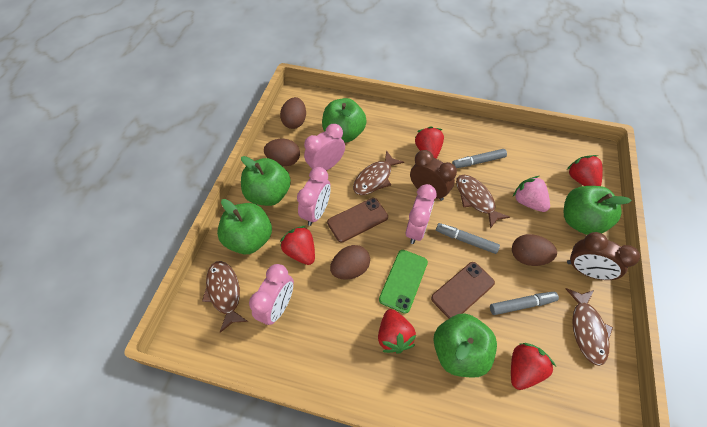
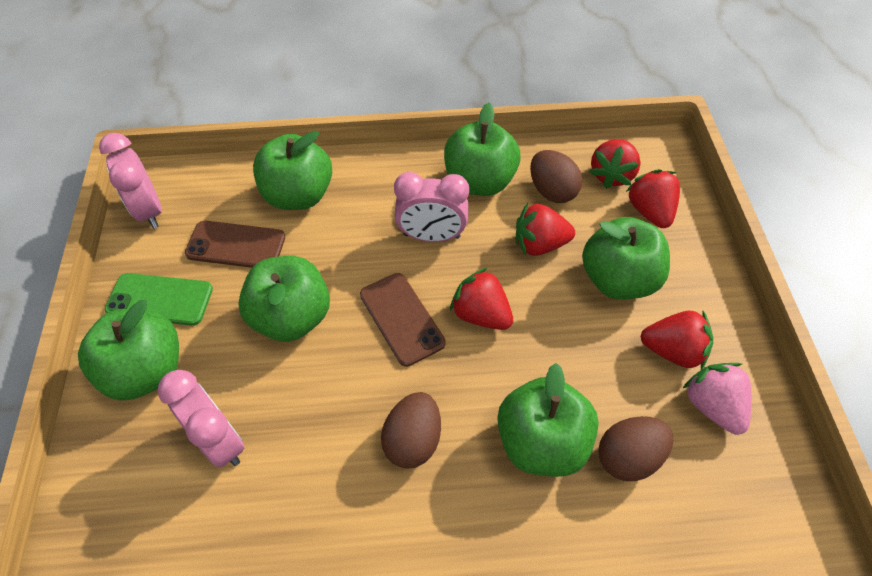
brown clock: 2 -> 0
brown egg: 4 -> 3
brown fish: 4 -> 0
green apple: 5 -> 6
grey marker: 3 -> 0
pink clock: 4 -> 3

